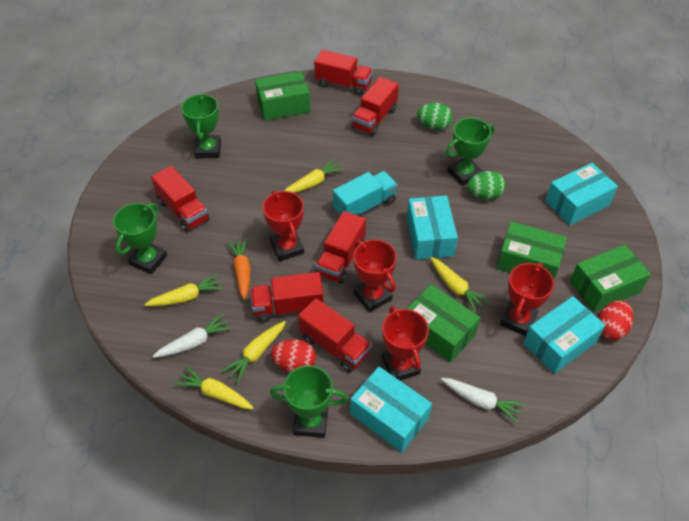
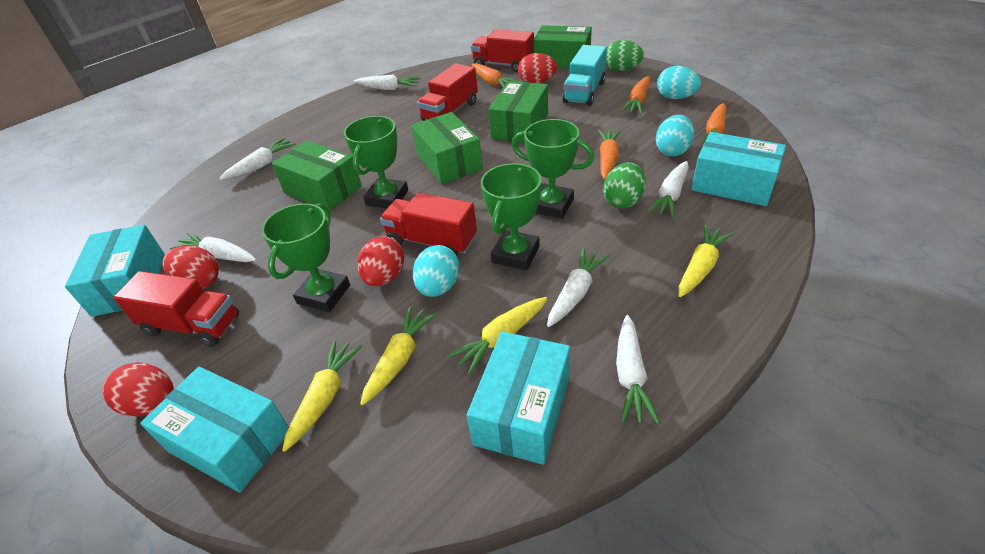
orange carrot: 1 -> 4
red egg: 2 -> 4
red trophy: 4 -> 0
red truck: 6 -> 4
turquoise egg: 0 -> 3
white carrot: 2 -> 6
yellow carrot: 5 -> 4

